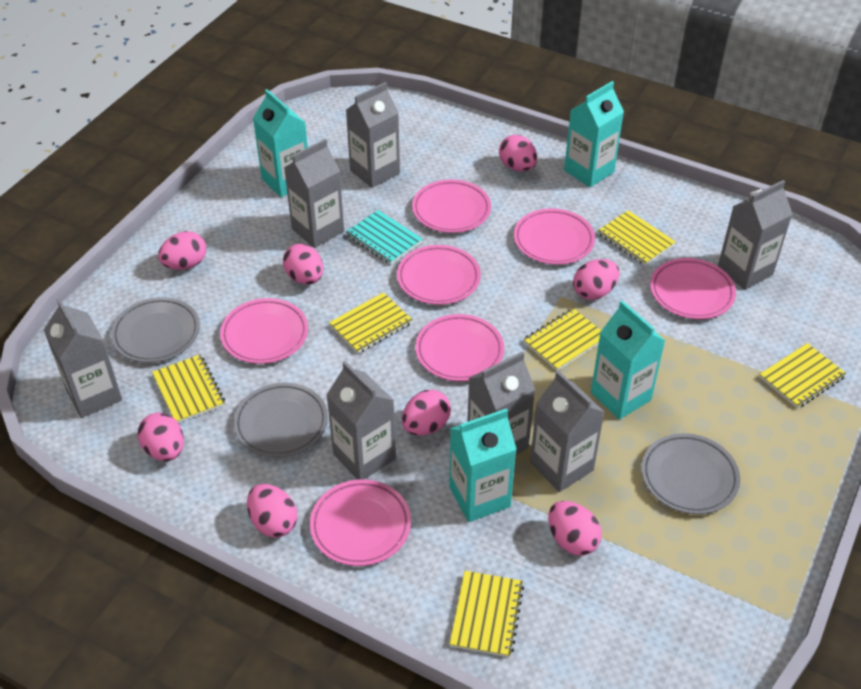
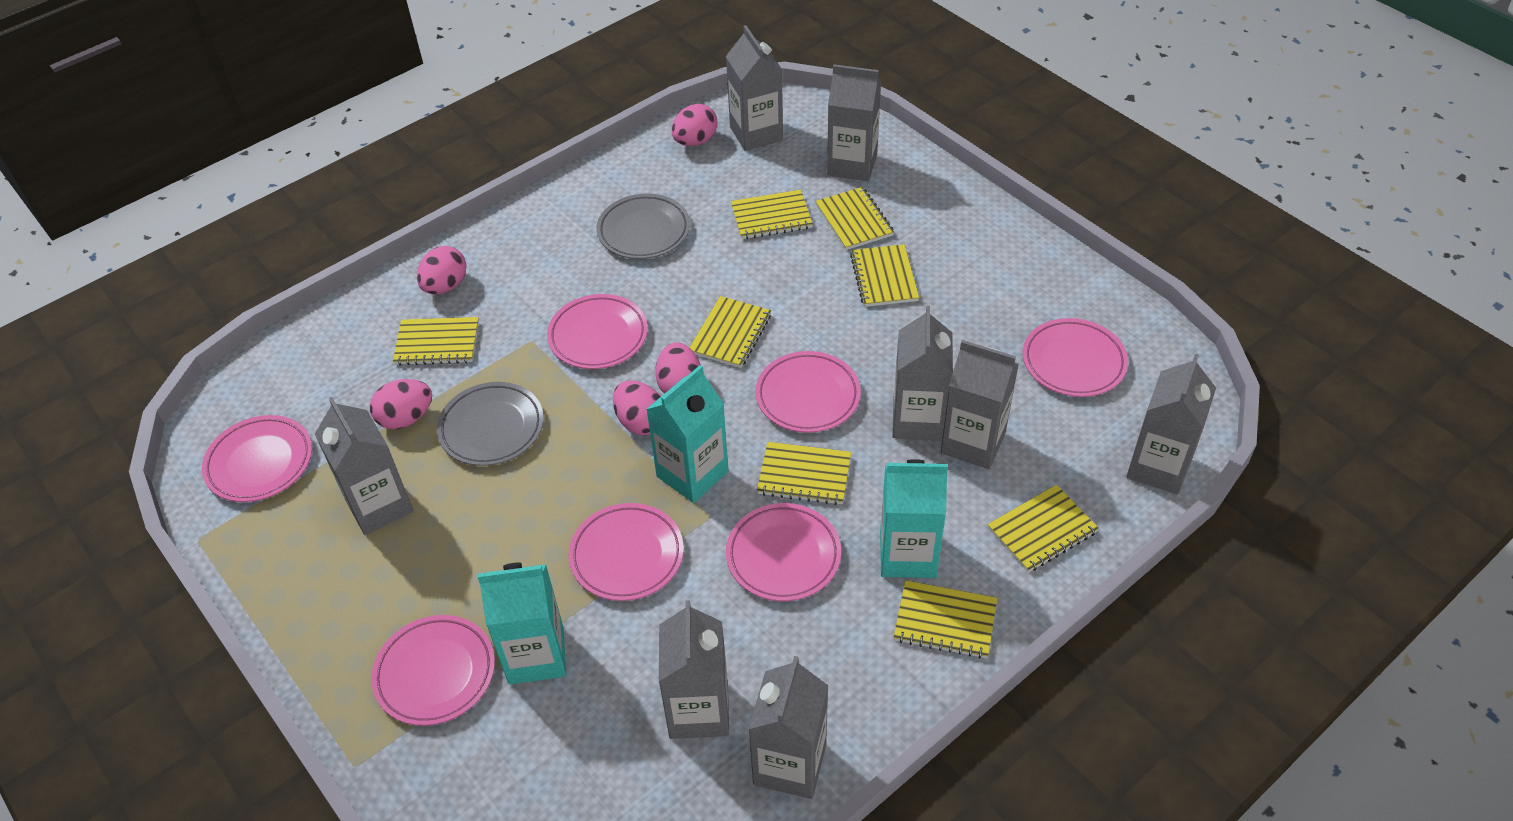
grey carton: 7 -> 8
grey plate: 3 -> 2
pink egg: 8 -> 5
turquoise carton: 4 -> 3
turquoise notebook: 1 -> 0
yellow notebook: 6 -> 8

